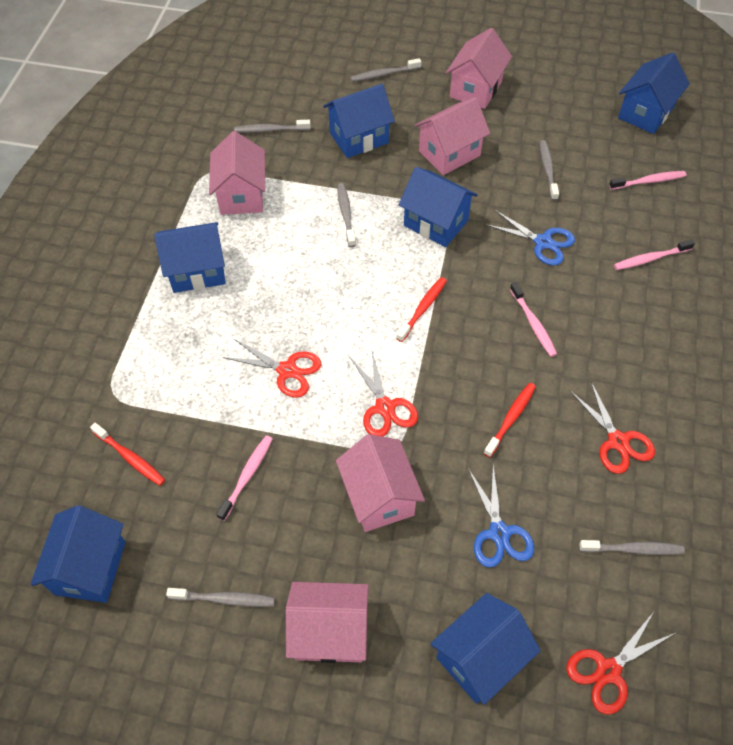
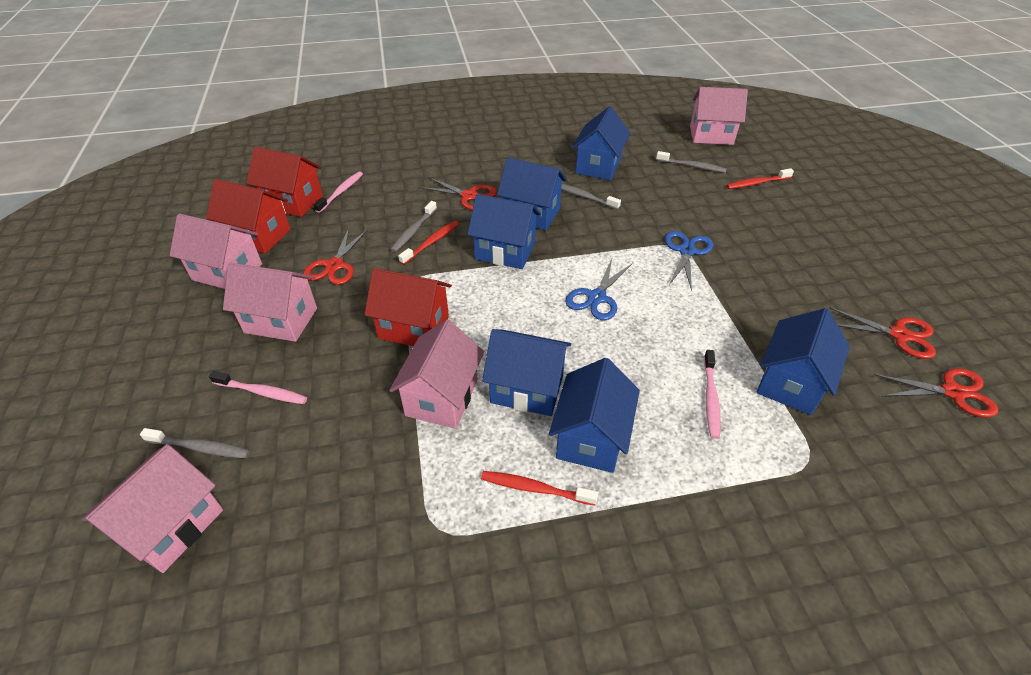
grey toothbrush: 6 -> 4
pink toothbrush: 4 -> 3
red house: 0 -> 3

